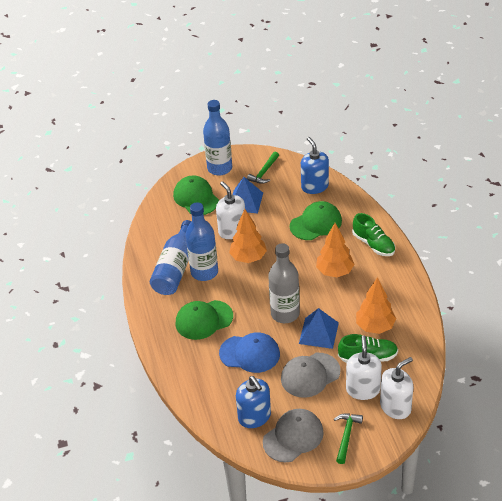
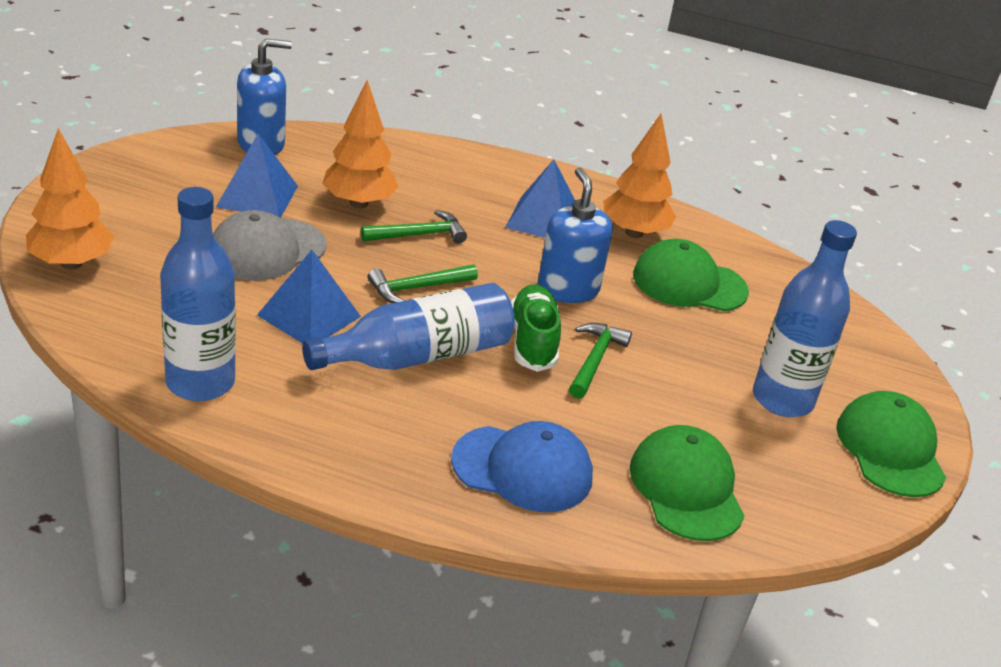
blue pyramid: 2 -> 3
green hammer: 2 -> 3
green shoe: 2 -> 1
grey bottle: 1 -> 0
grey cap: 2 -> 1
white soap dispenser: 3 -> 0

